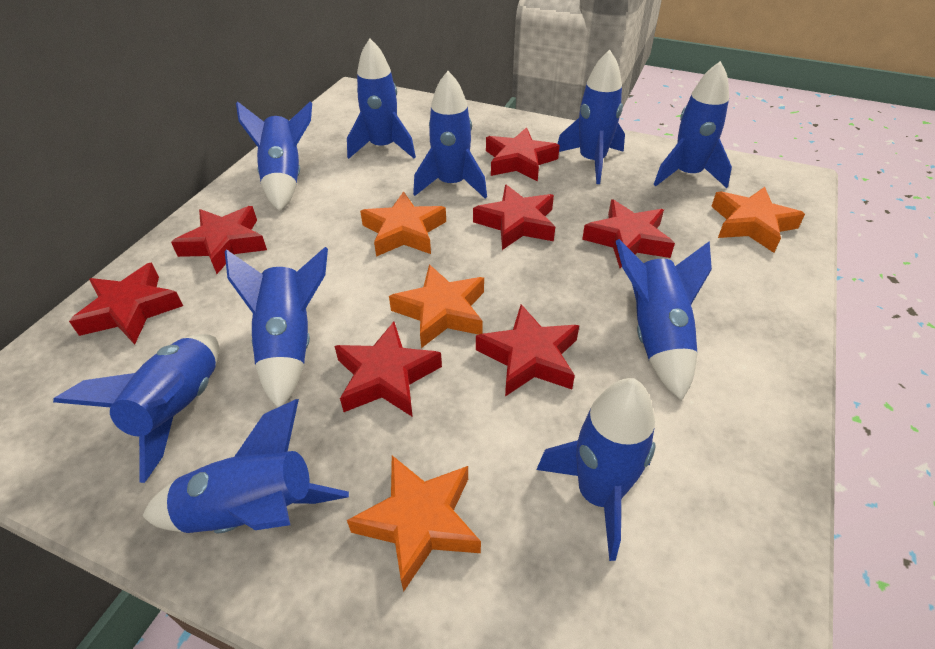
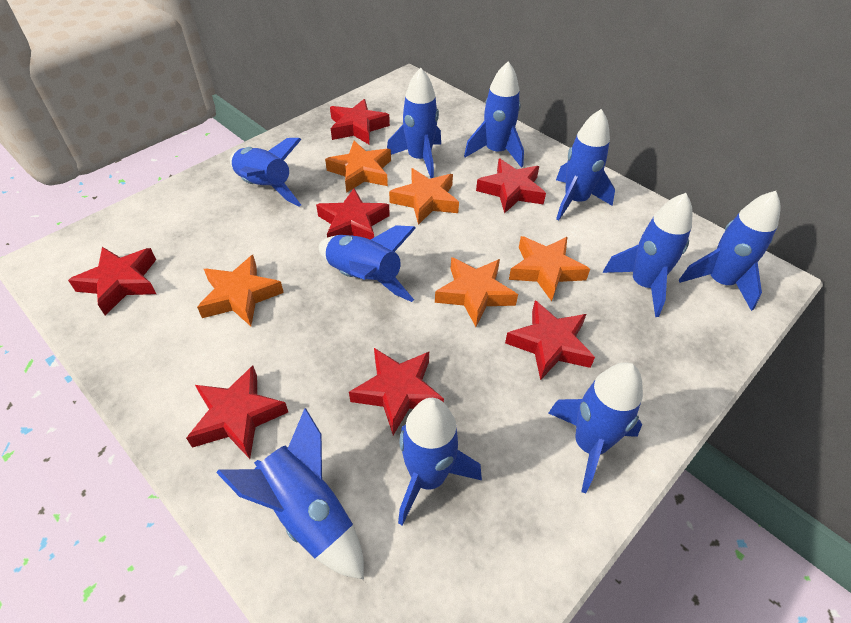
orange star: 4 -> 5

